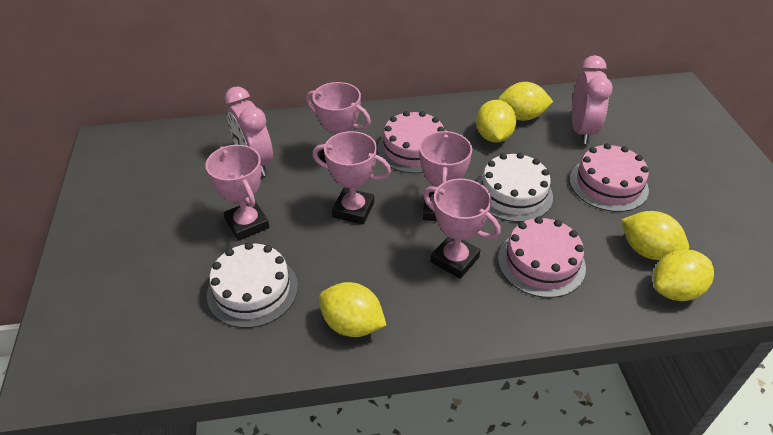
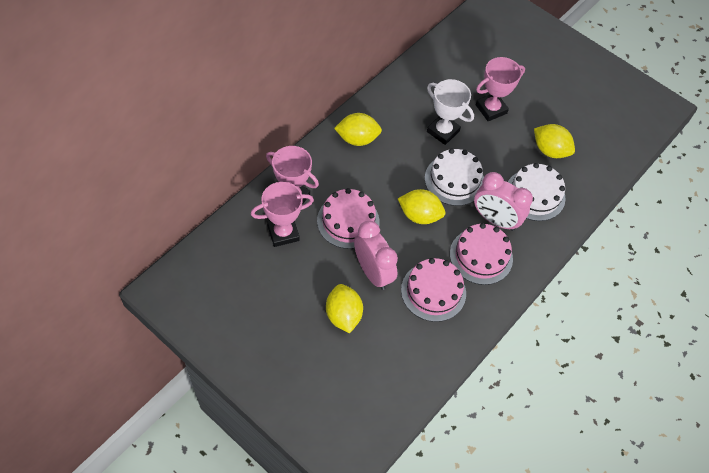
pink trophy: 5 -> 3
white trophy: 0 -> 1
yellow lemon: 5 -> 4

